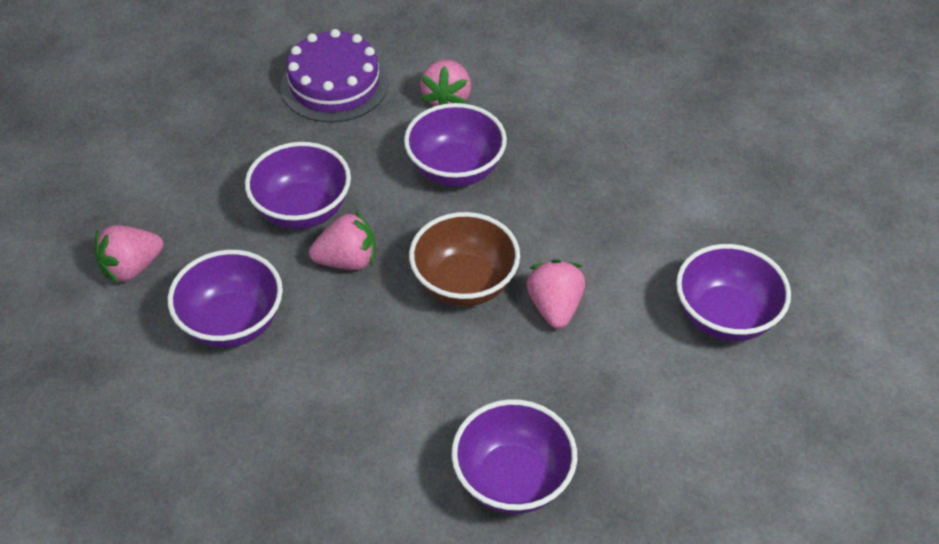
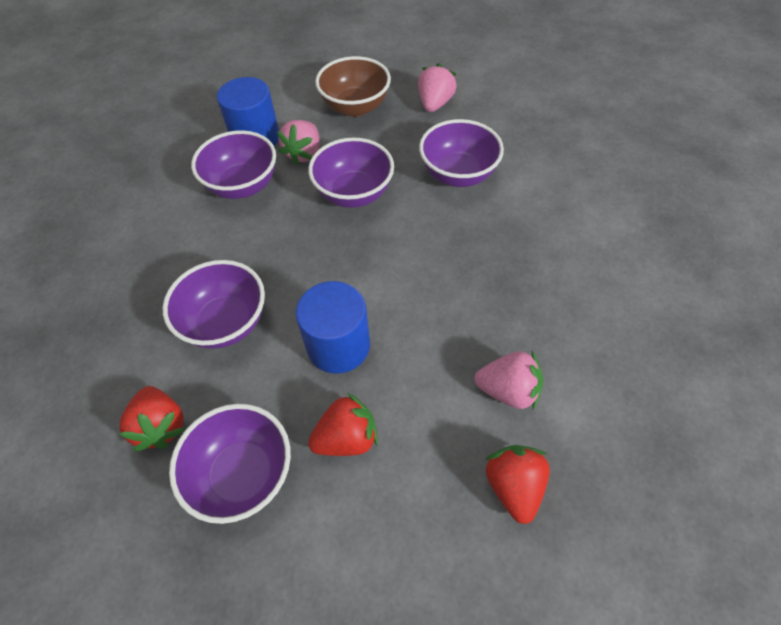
blue cylinder: 0 -> 2
pink strawberry: 4 -> 3
purple cake: 1 -> 0
red strawberry: 0 -> 3

